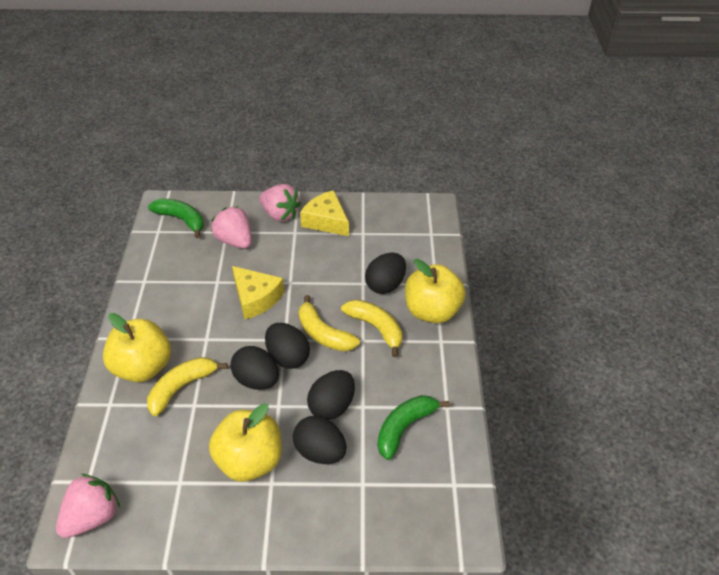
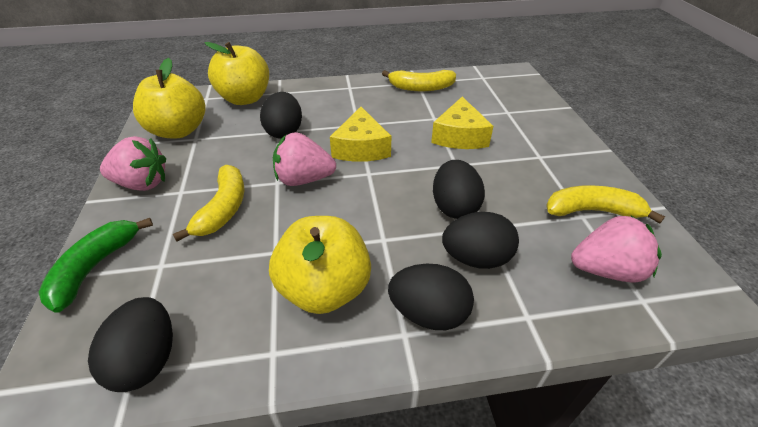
green banana: 2 -> 1

